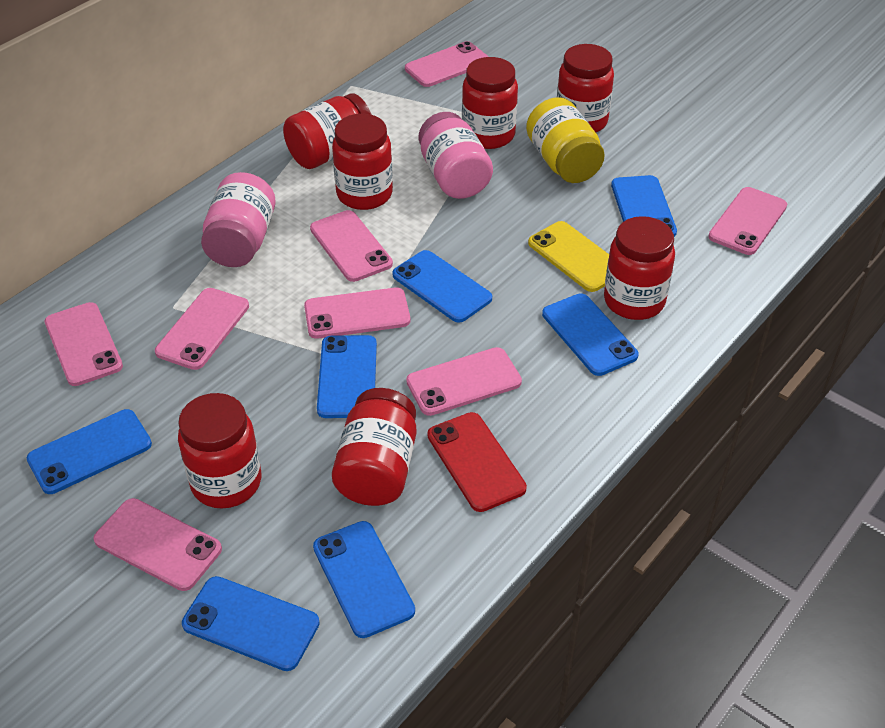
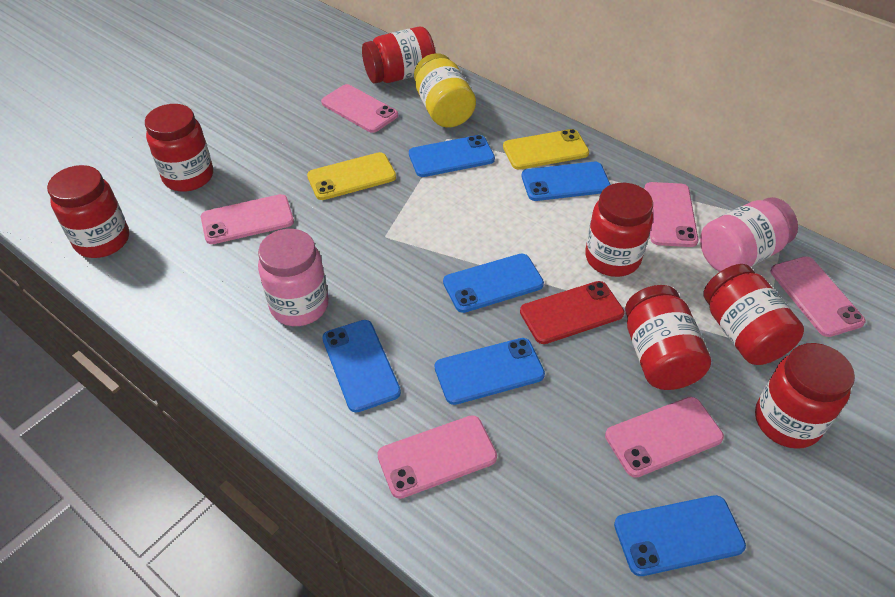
blue phone: 7 -> 6
pink phone: 8 -> 6
yellow phone: 1 -> 2

